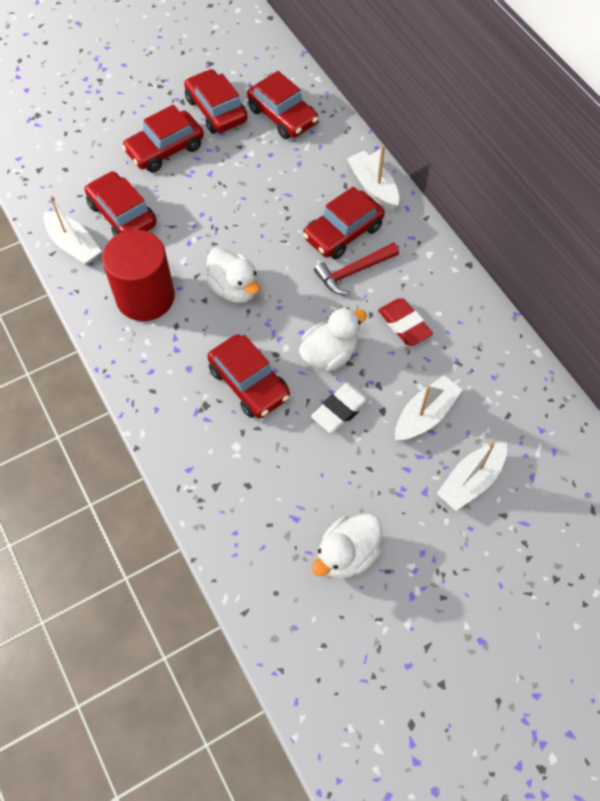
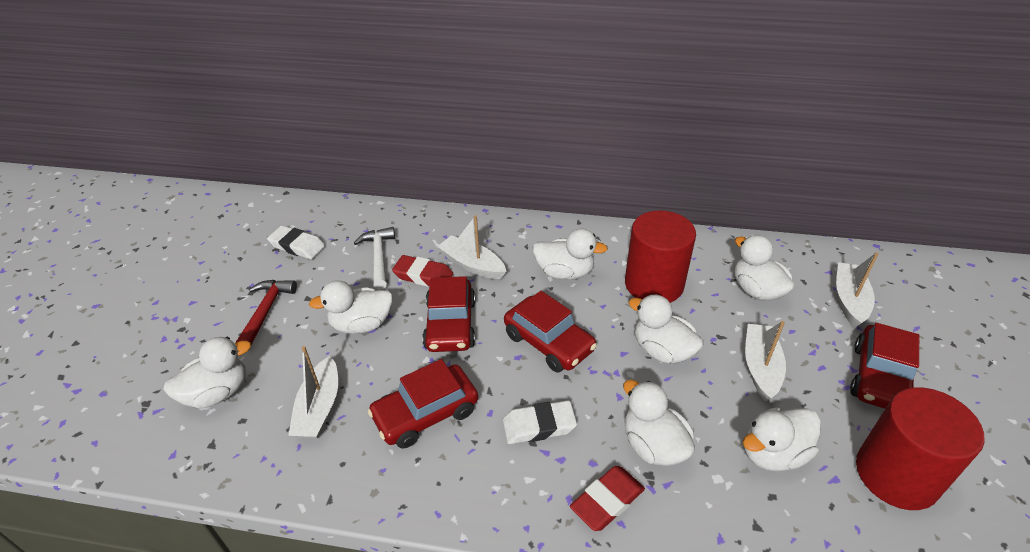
red car: 6 -> 4
red cylinder: 1 -> 2
red eraser: 1 -> 2
white duck: 3 -> 7
white eraser: 1 -> 2
white hammer: 0 -> 1

